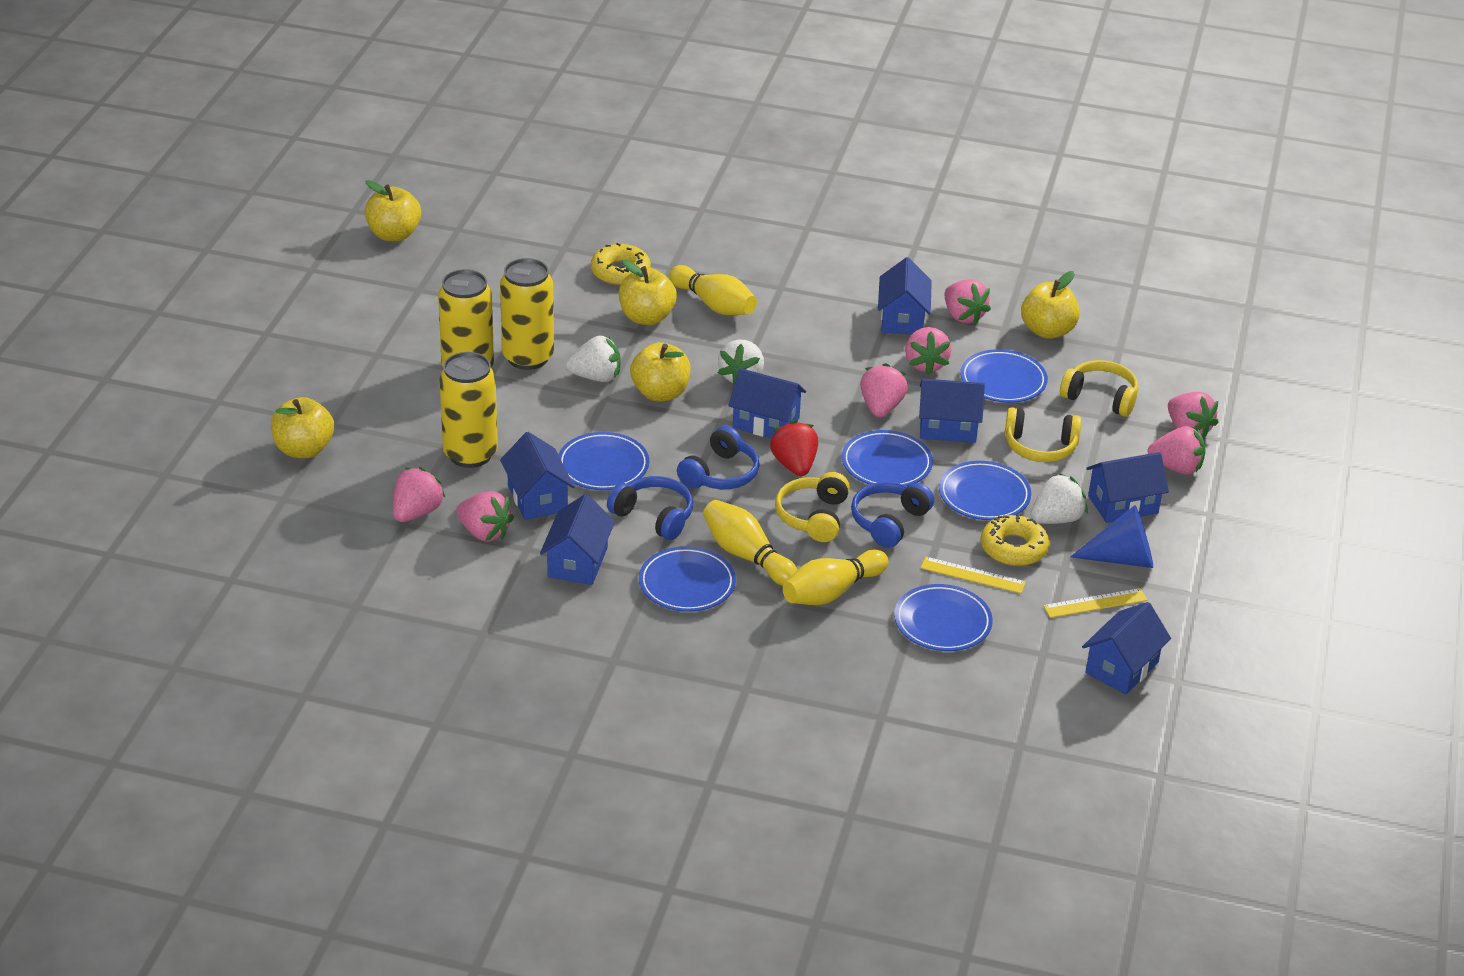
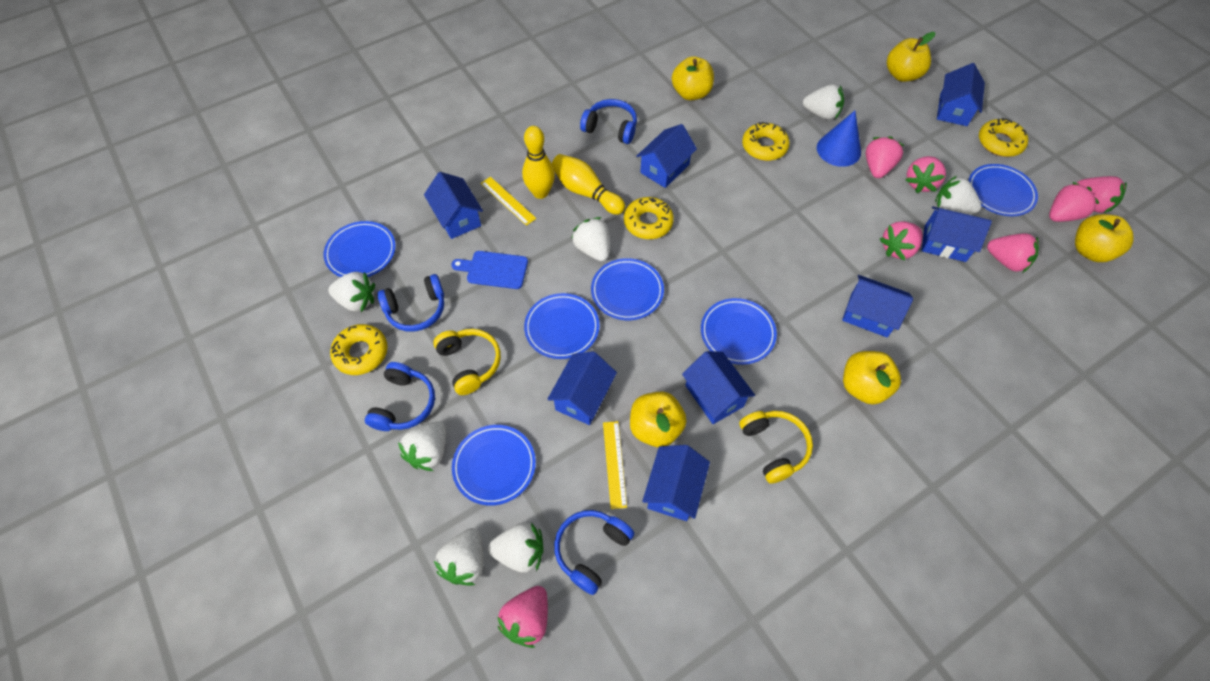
blue cutting board: 0 -> 1
blue headphones: 3 -> 4
blue house: 7 -> 8
red strawberry: 1 -> 0
white strawberry: 3 -> 7
yellow bowling pin: 3 -> 2
yellow can: 3 -> 0
yellow donut: 2 -> 4
yellow headphones: 3 -> 2

